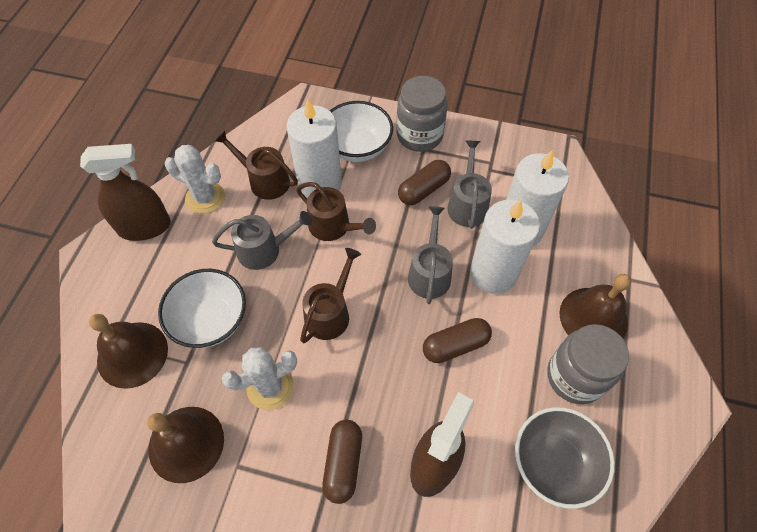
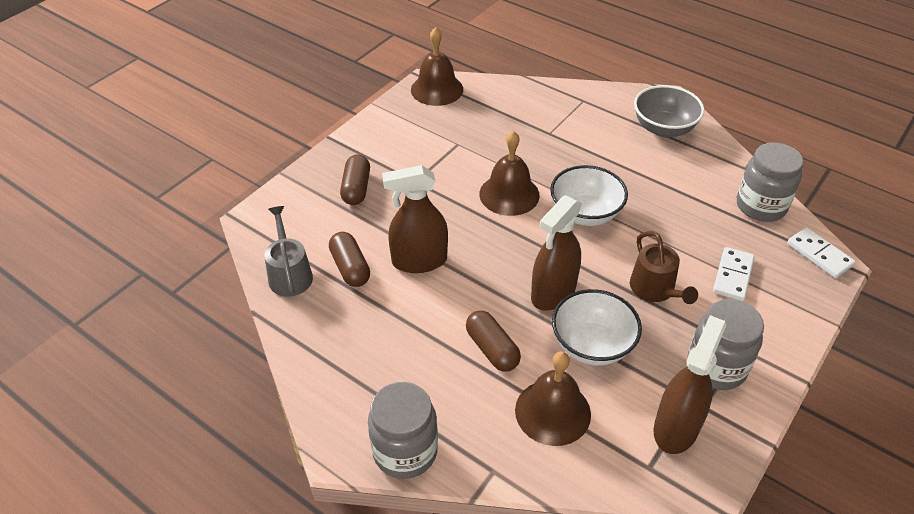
brown spray bottle: 2 -> 3
brown watering can: 3 -> 1
grey jar: 2 -> 3
grey watering can: 3 -> 1
white cactus: 2 -> 0
white candle: 3 -> 0
white domino: 0 -> 2

